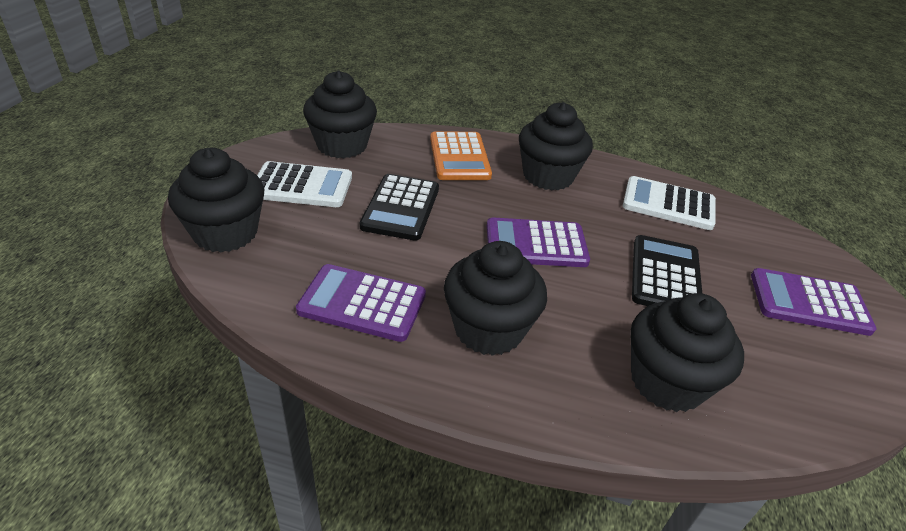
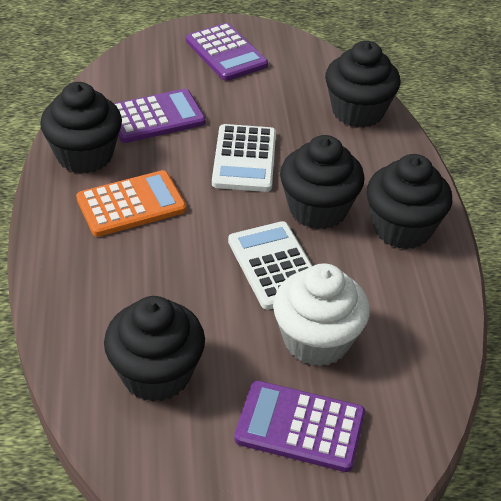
black calculator: 2 -> 0
white cupcake: 0 -> 1

